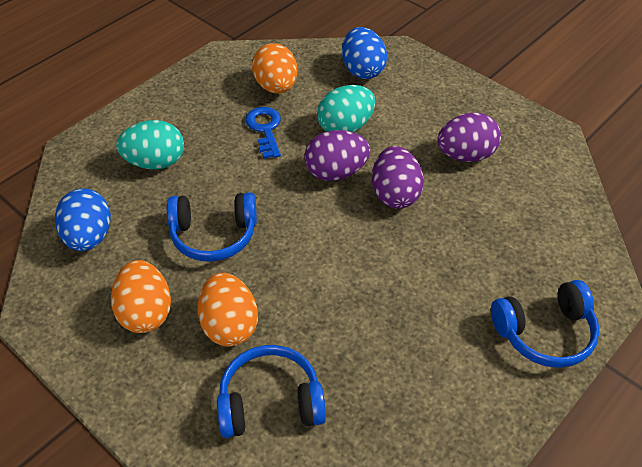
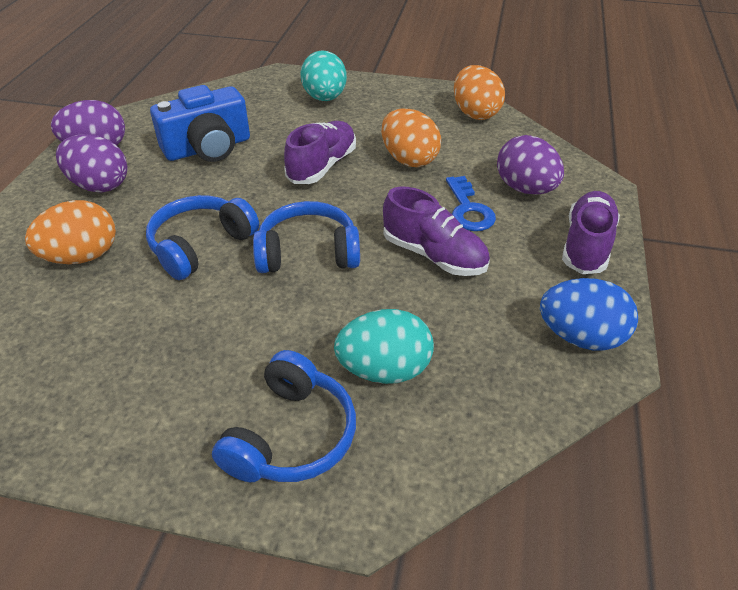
blue camera: 0 -> 1
blue egg: 2 -> 1
purple shoe: 0 -> 3

